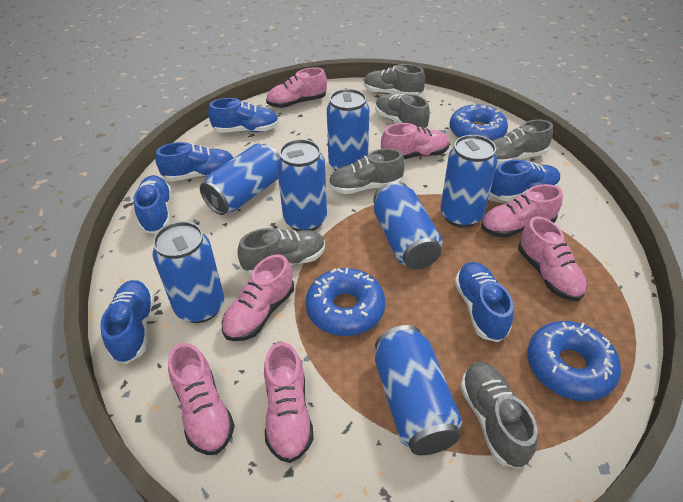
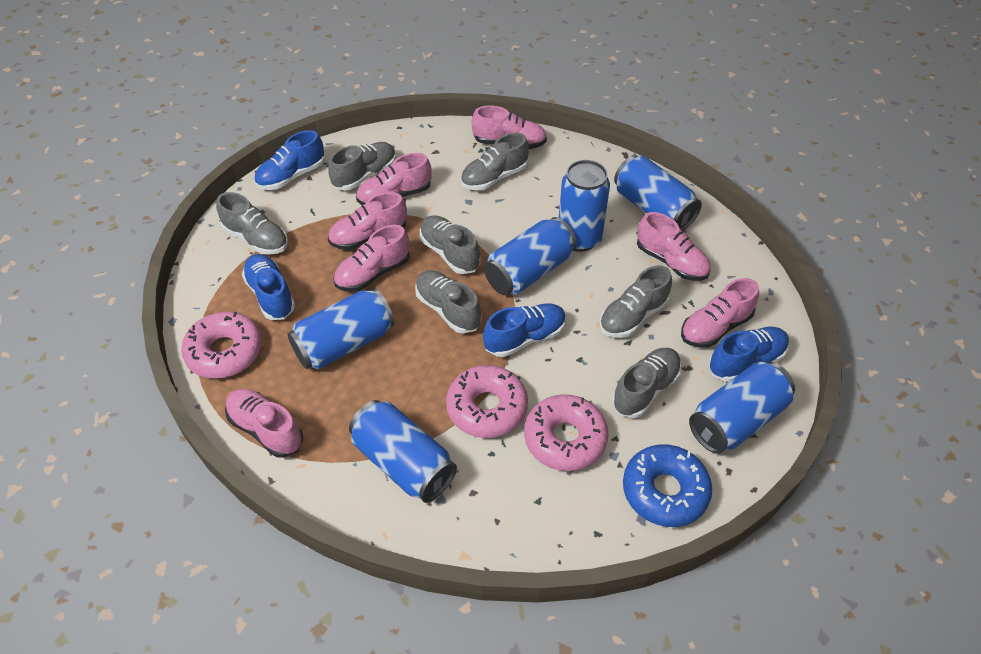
blue can: 7 -> 6
blue donut: 3 -> 1
blue shoe: 6 -> 4
grey shoe: 6 -> 7
pink donut: 0 -> 3

